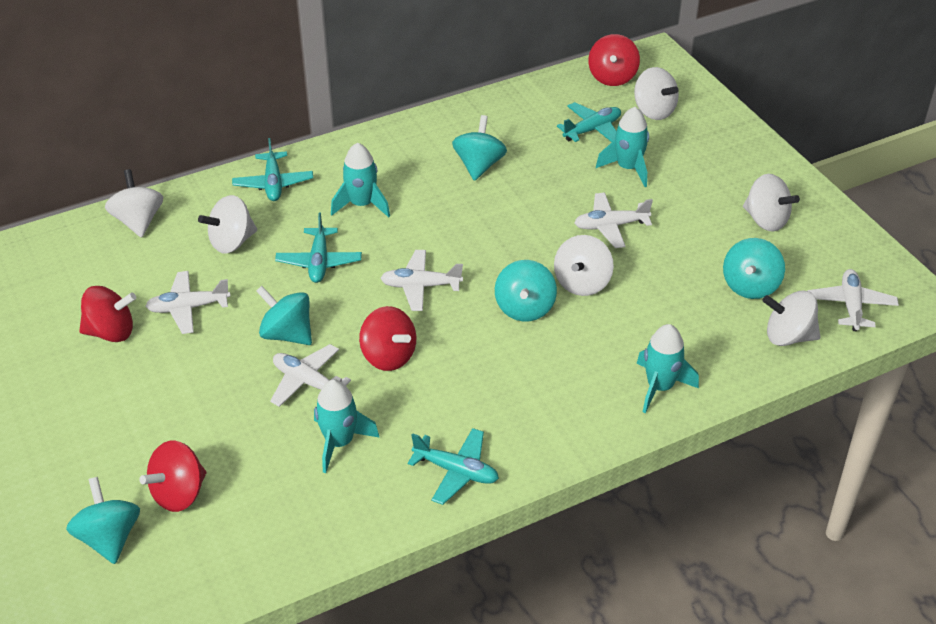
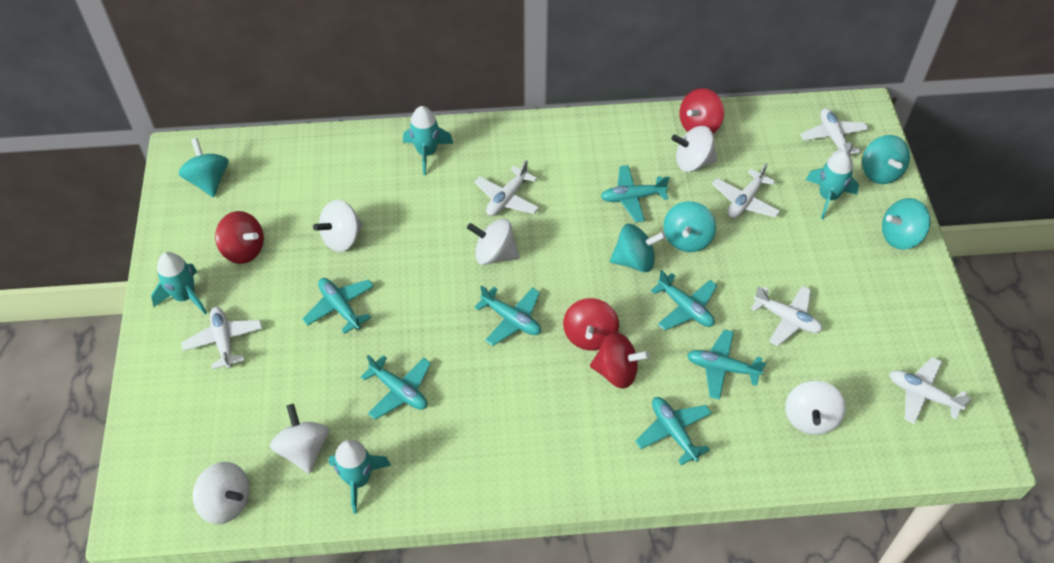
turquoise plane: 4 -> 7
white plane: 5 -> 6

